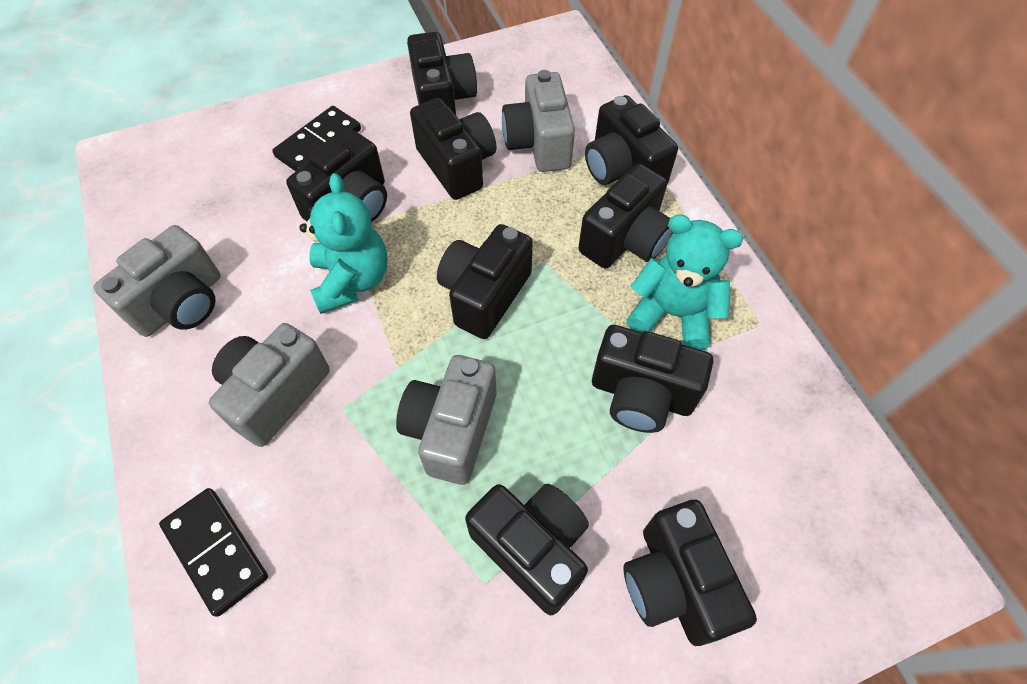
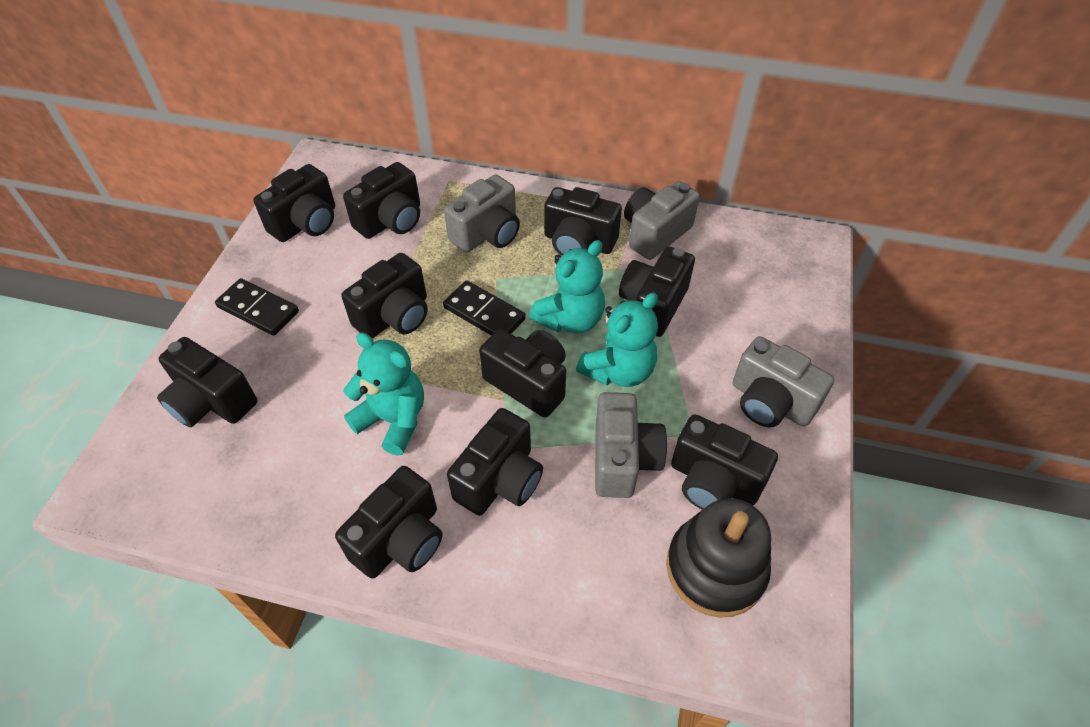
black camera: 9 -> 10
black stacking toy: 0 -> 1
turquoise teddy bear: 2 -> 3

